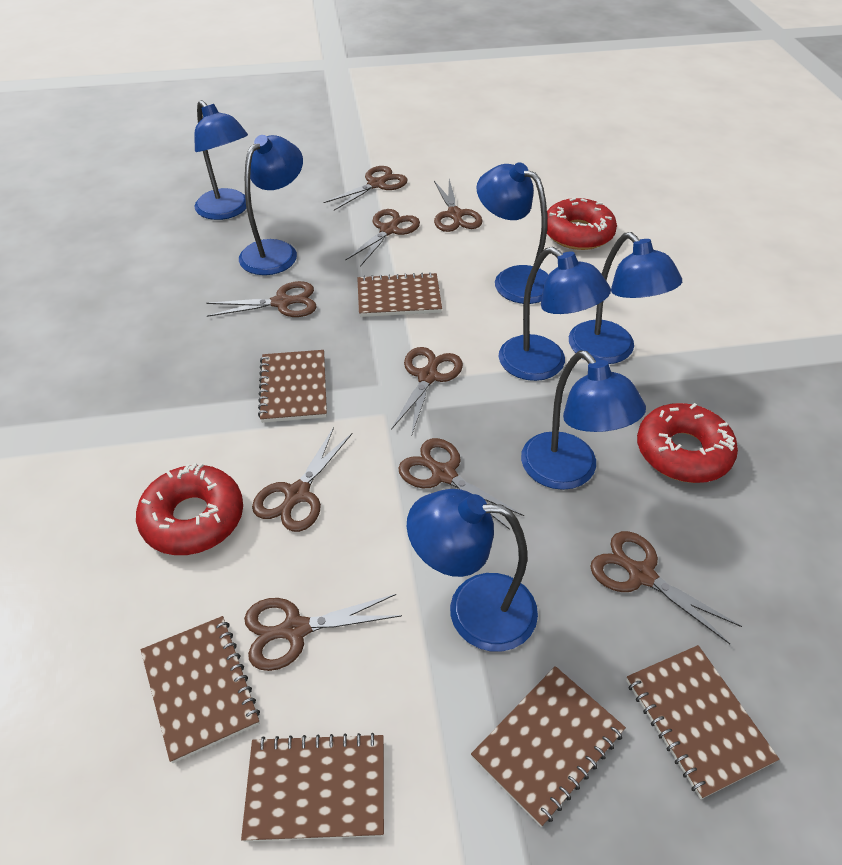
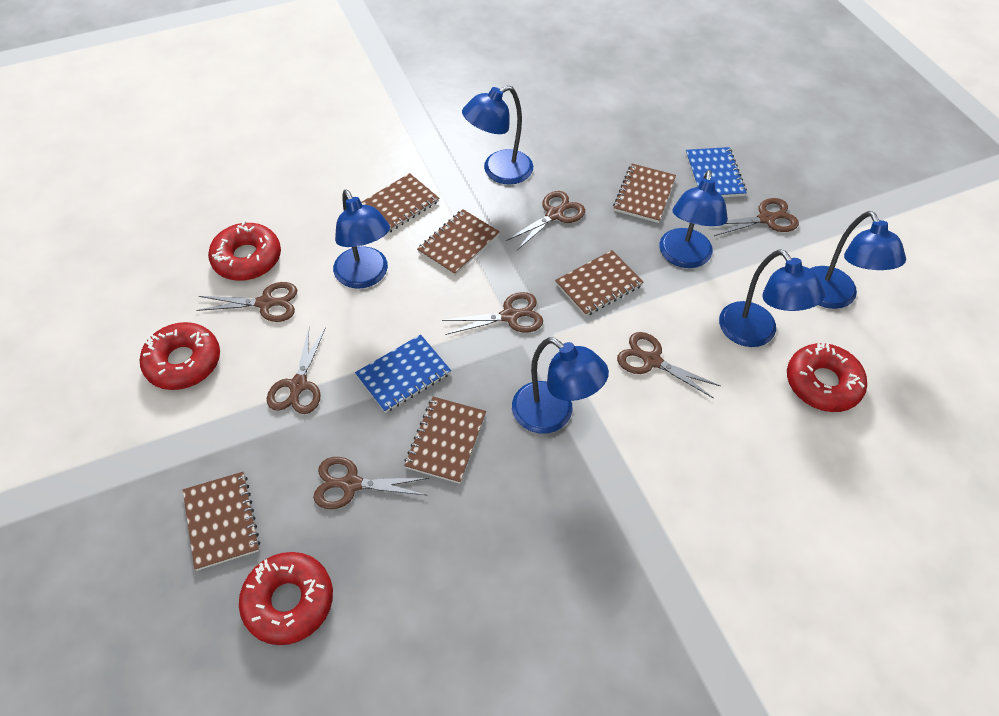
blue lamp: 7 -> 6
blue notebook: 0 -> 2
brown scissors: 9 -> 7
red donut: 3 -> 4

